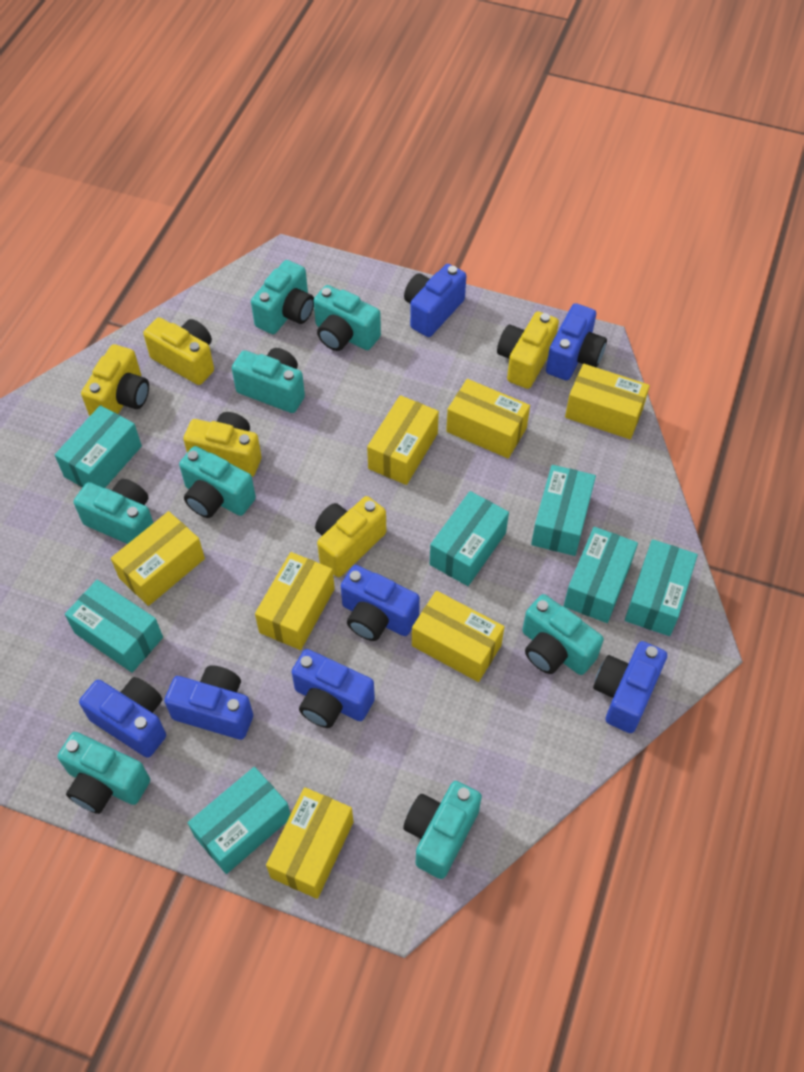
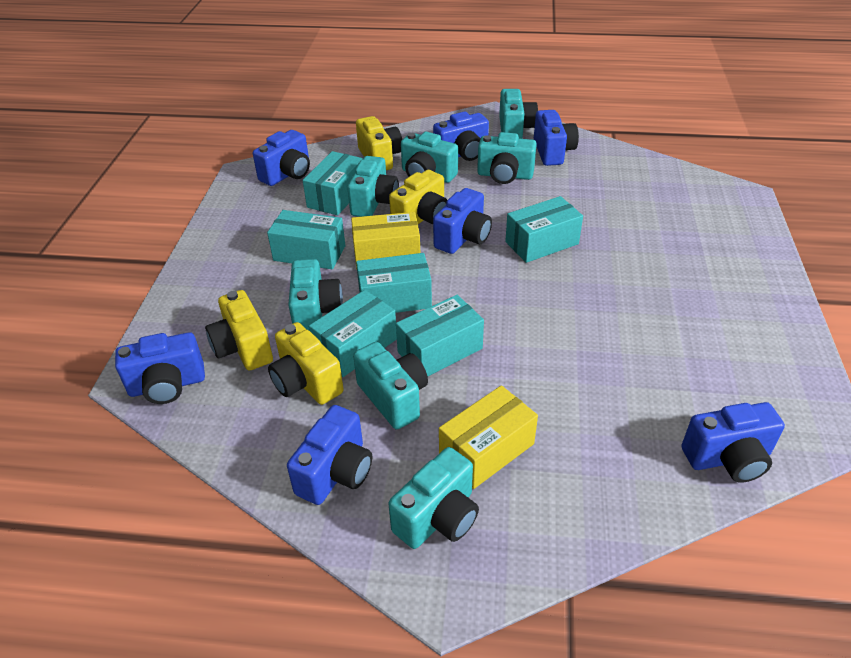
turquoise box: 7 -> 6
turquoise camera: 8 -> 7
yellow box: 7 -> 2
yellow camera: 5 -> 4

